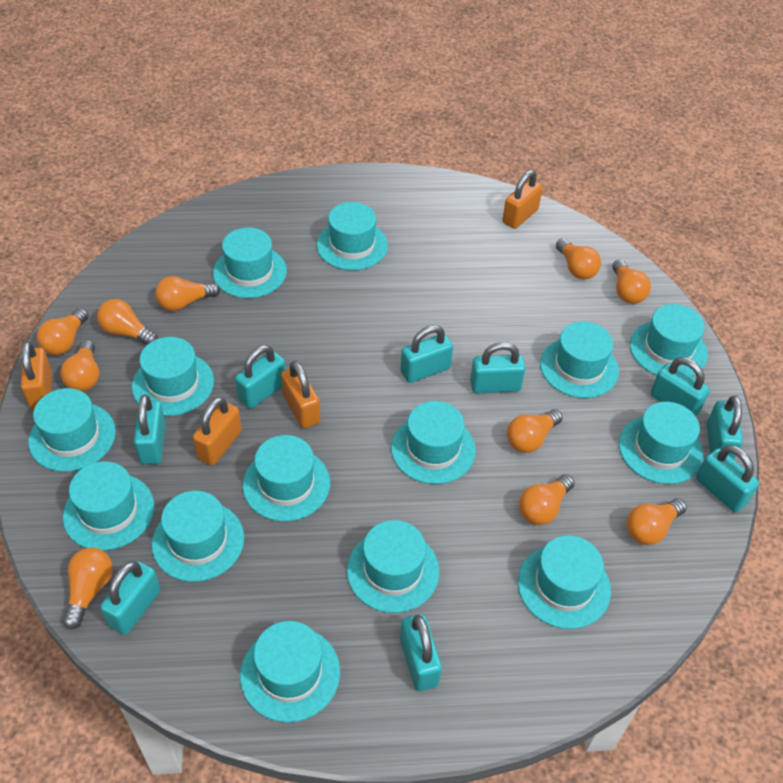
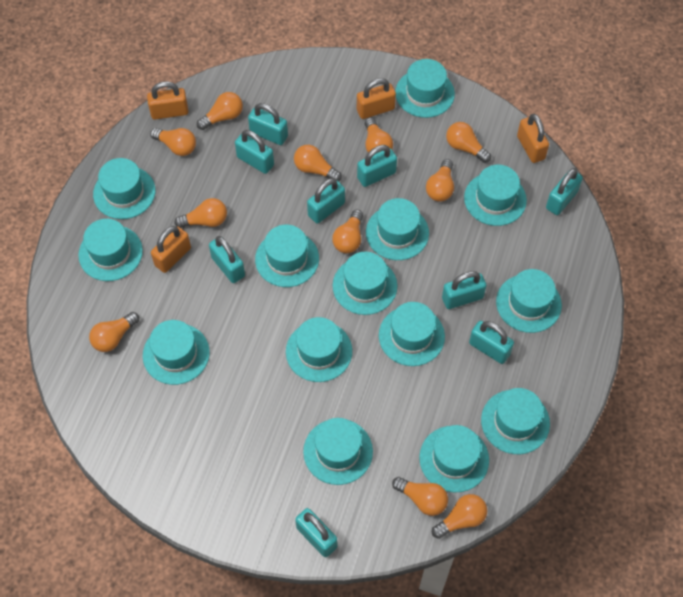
orange light bulb: 10 -> 11

